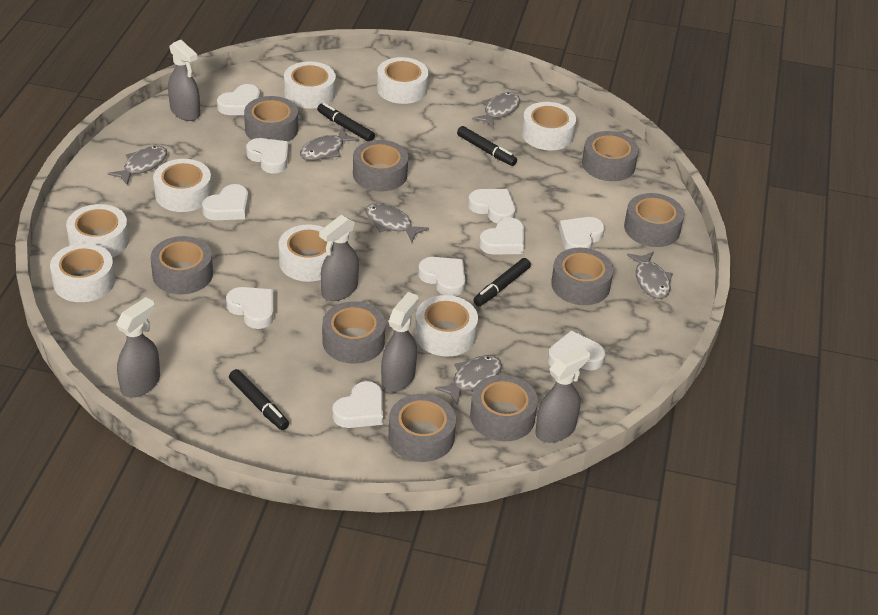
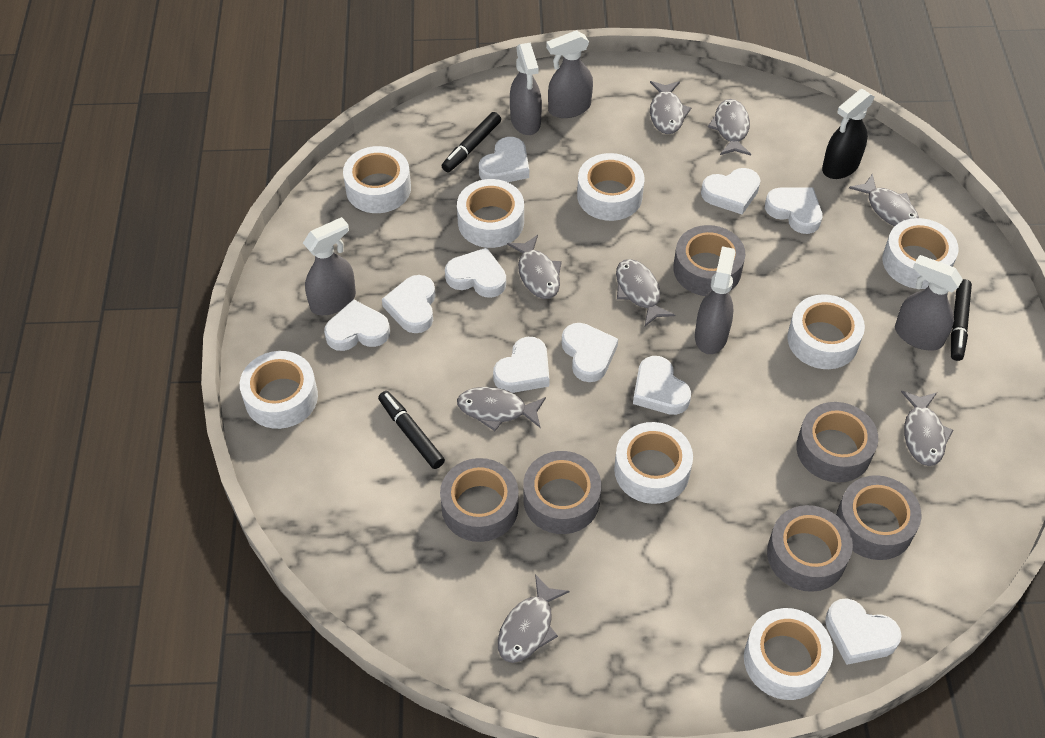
black marker: 4 -> 3
black spray bottle: 0 -> 1
grey fish: 6 -> 8
grey tape: 9 -> 6

